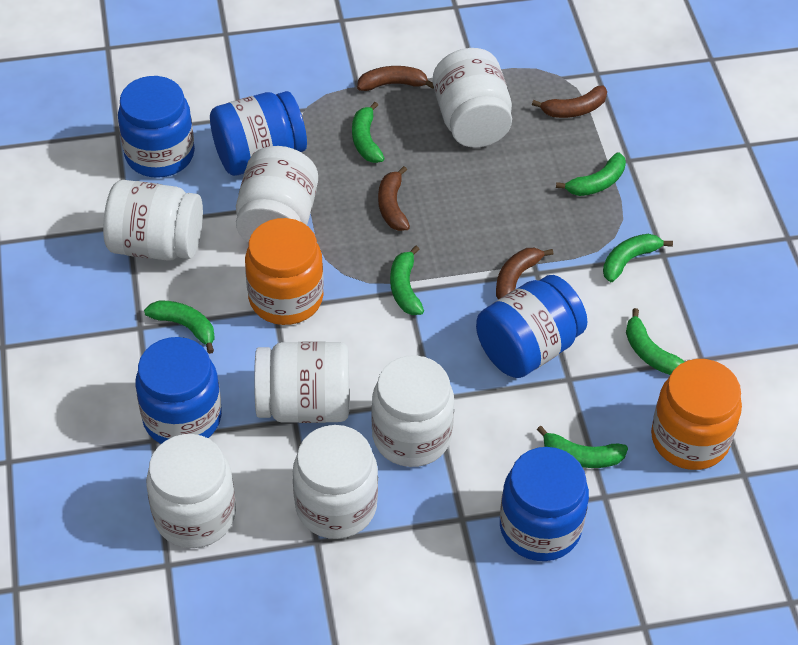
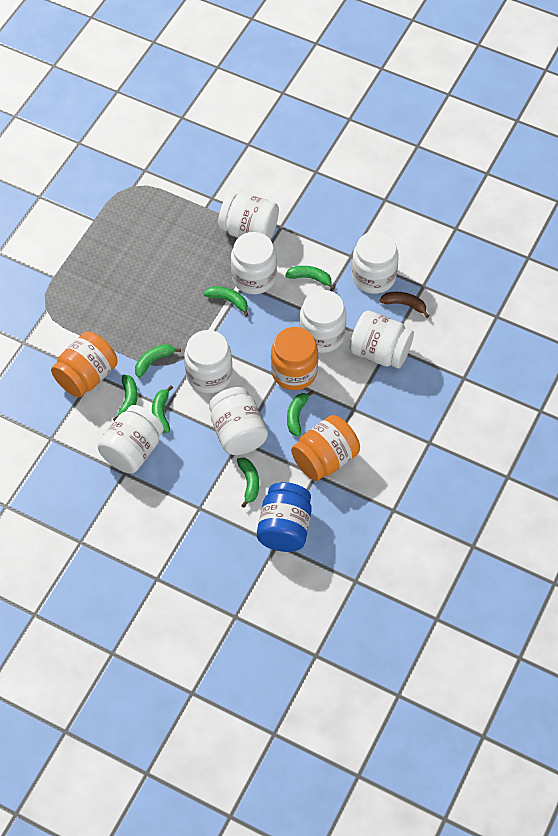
blue jar: 5 -> 1
brown banana: 4 -> 1
orange jar: 2 -> 3
white jar: 7 -> 8

